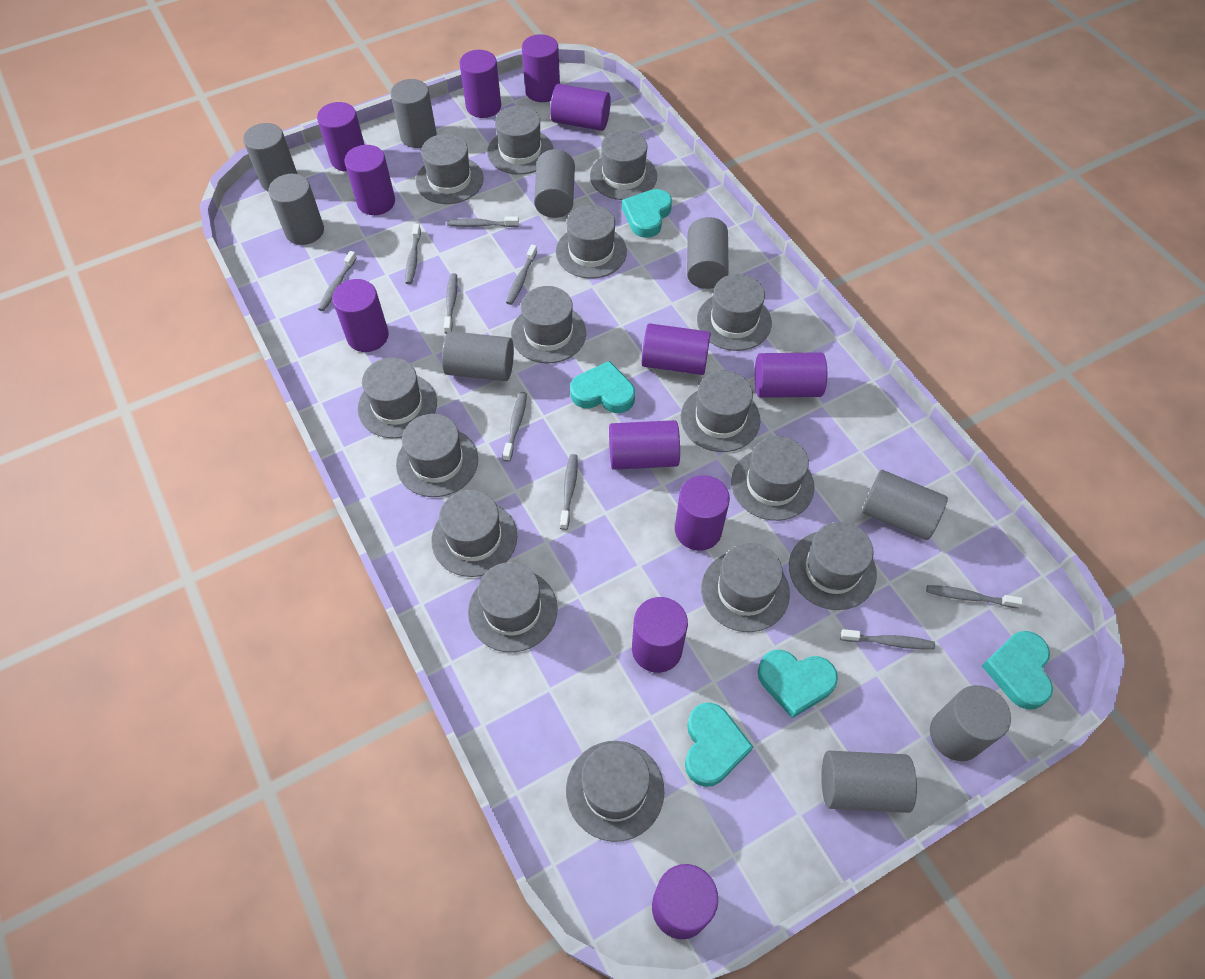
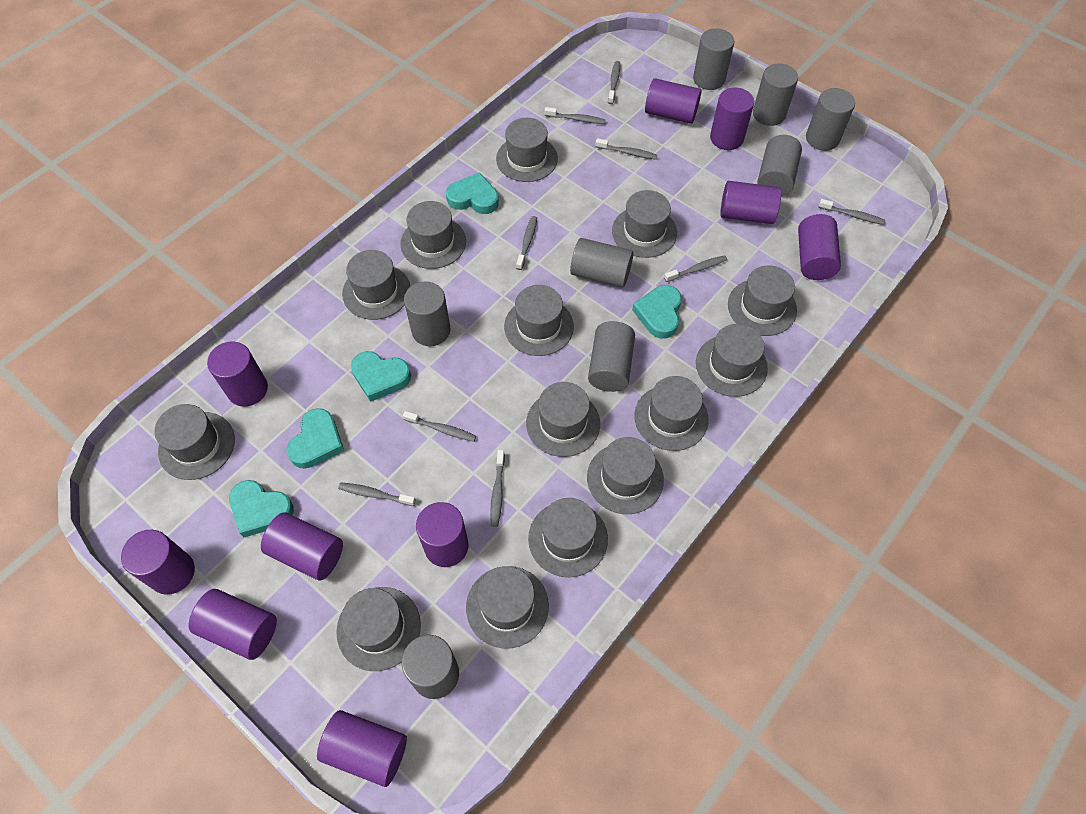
grey cylinder: 9 -> 8
grey hat: 15 -> 14
purple cylinder: 12 -> 10

